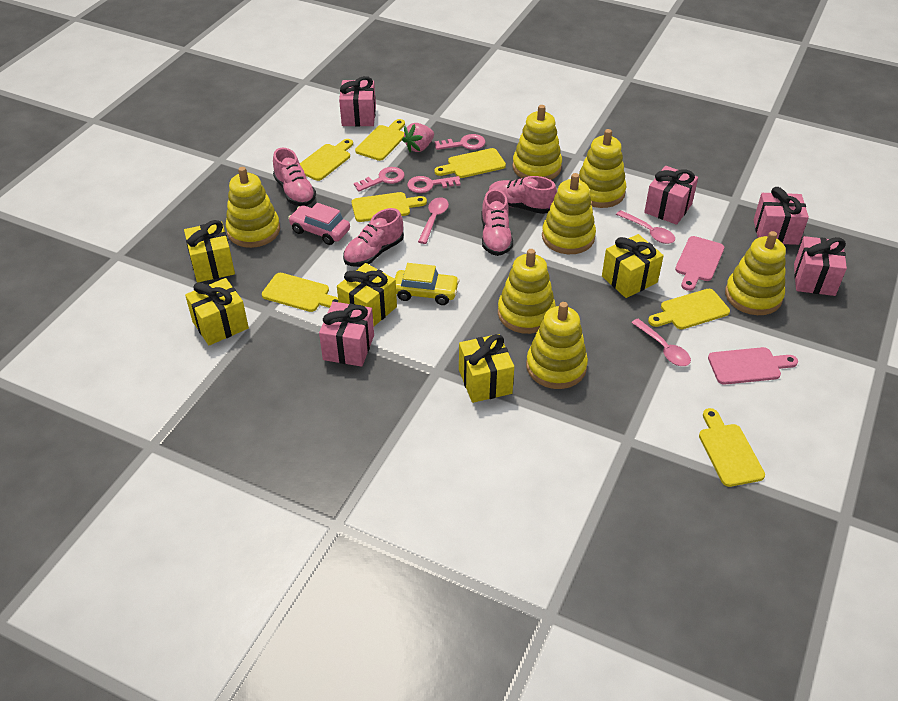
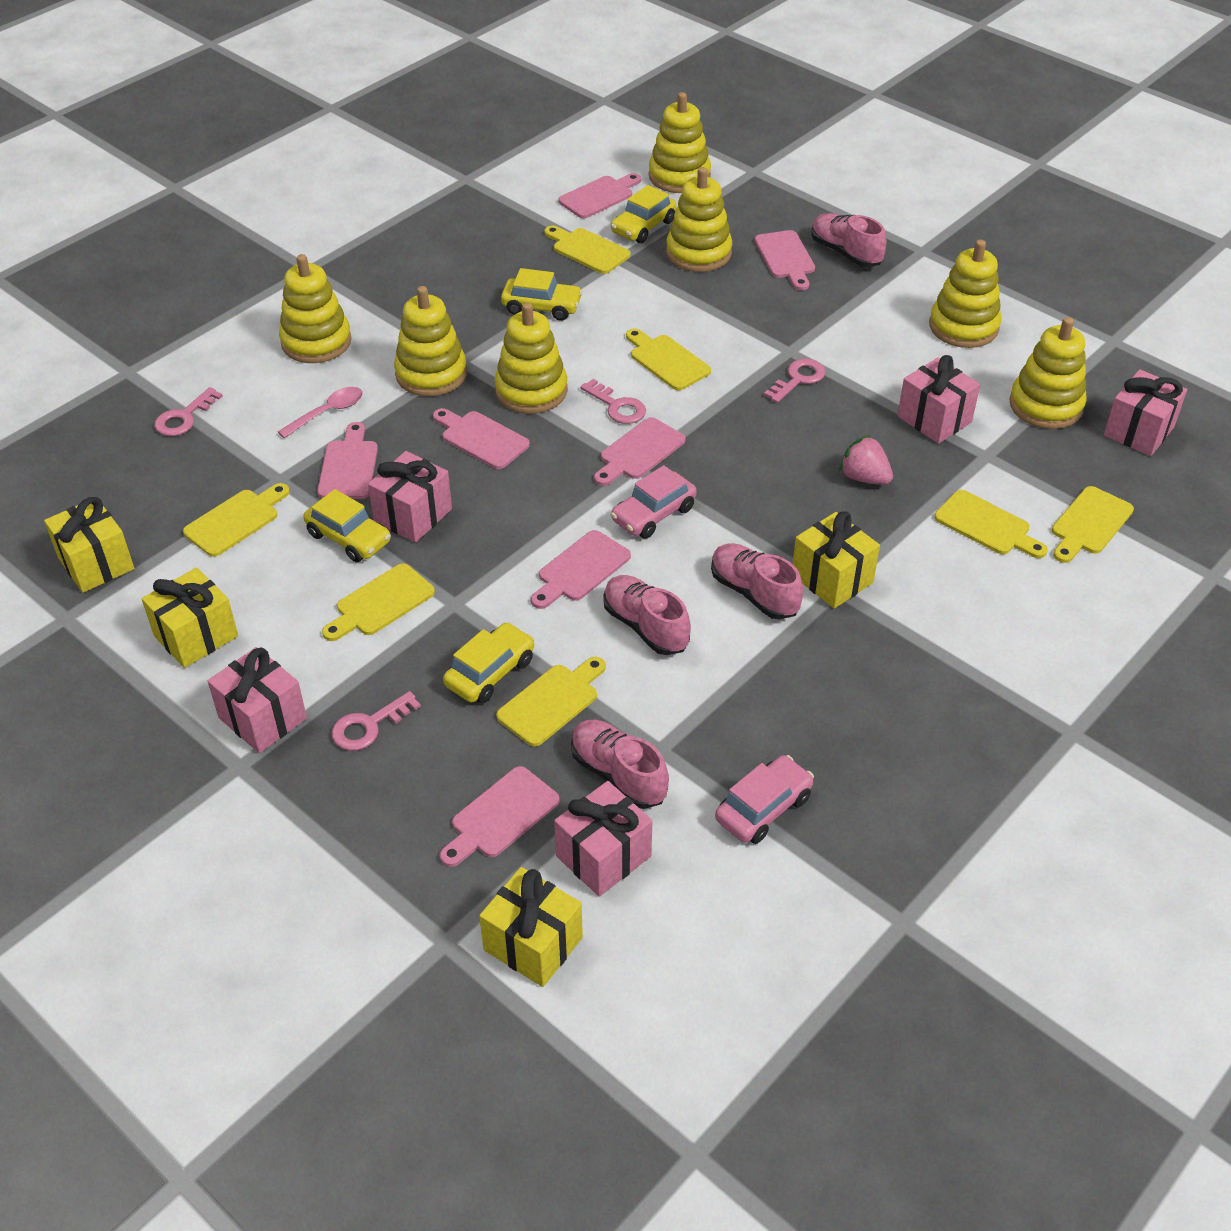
pink car: 1 -> 2
pink cutting board: 2 -> 7
pink key: 3 -> 4
pink spoon: 3 -> 1
yellow car: 1 -> 4
yellow gift: 5 -> 4

